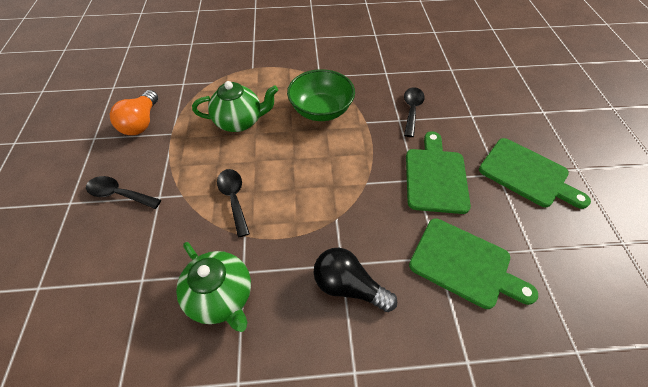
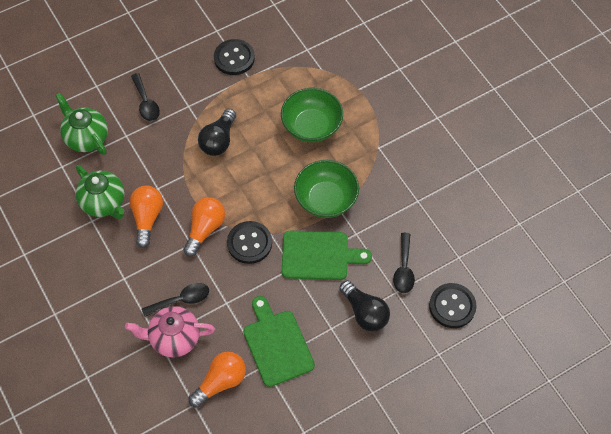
black button: 0 -> 3
black light bulb: 1 -> 2
green bowl: 1 -> 2
green cutting board: 3 -> 2
orange light bulb: 1 -> 3
pink teapot: 0 -> 1

